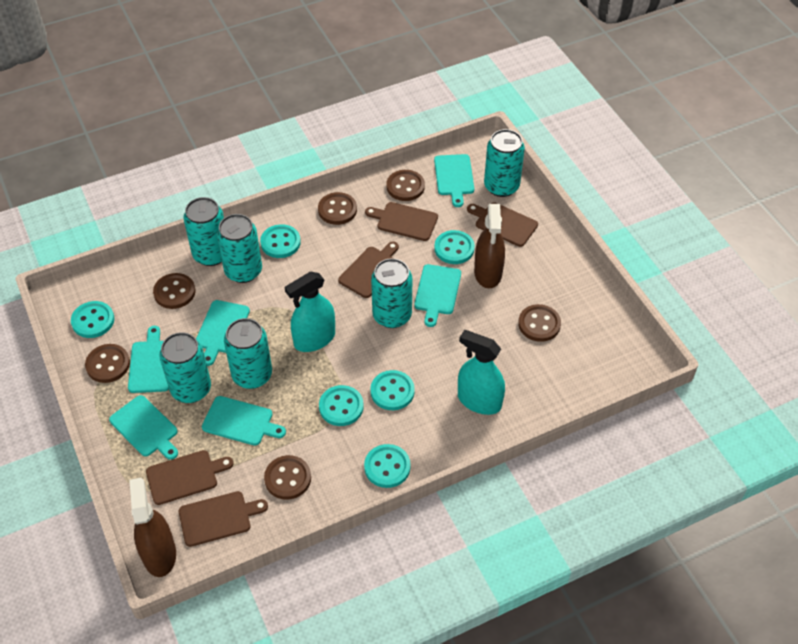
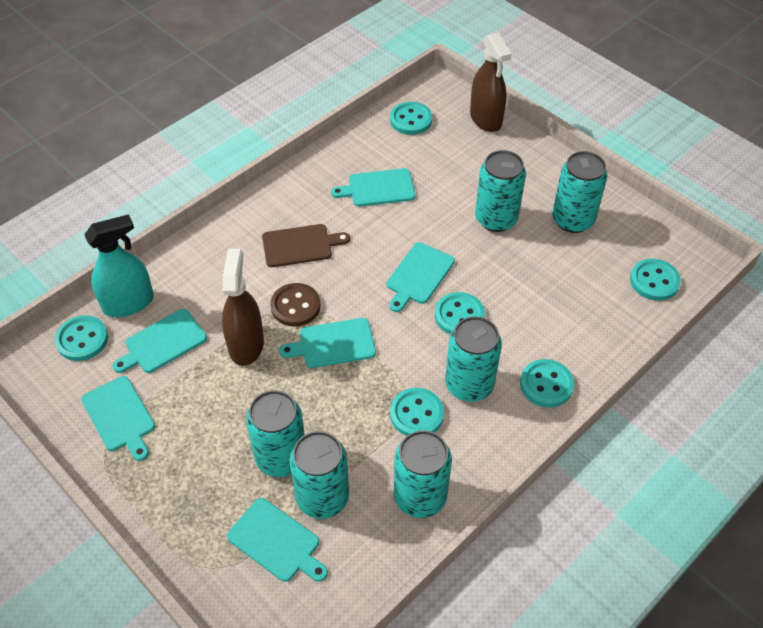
brown button: 6 -> 1
brown cutting board: 5 -> 1
turquoise spray bottle: 2 -> 1

